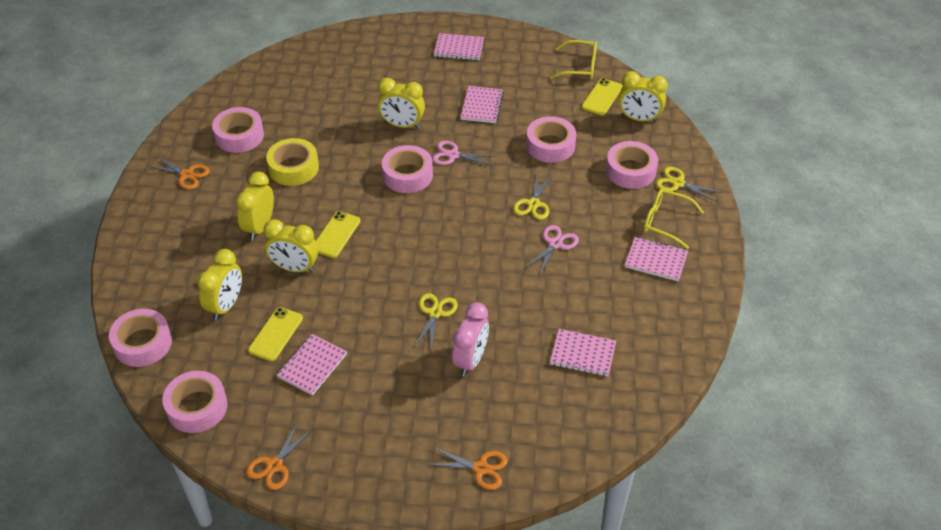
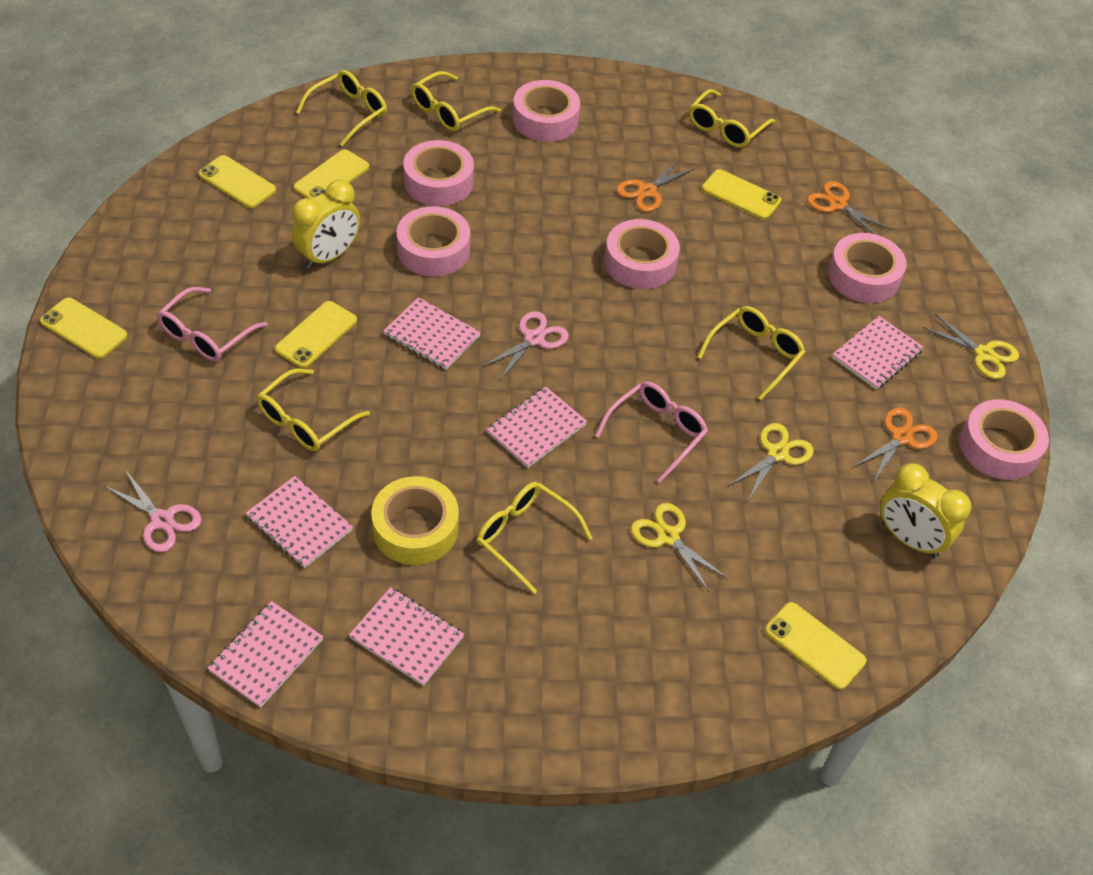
pink clock: 1 -> 0
pink glasses: 0 -> 2
pink notebook: 5 -> 6
yellow clock: 5 -> 2
yellow glasses: 2 -> 6
yellow phone: 3 -> 6

